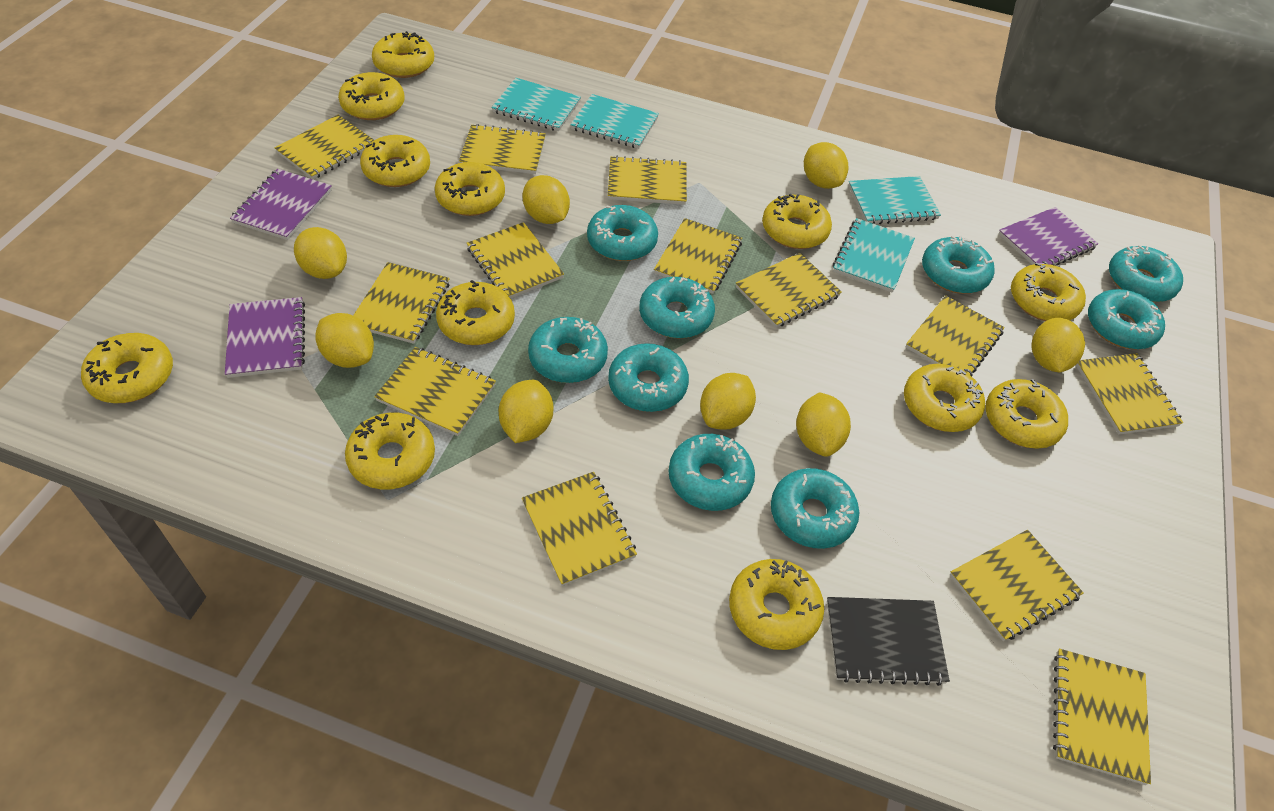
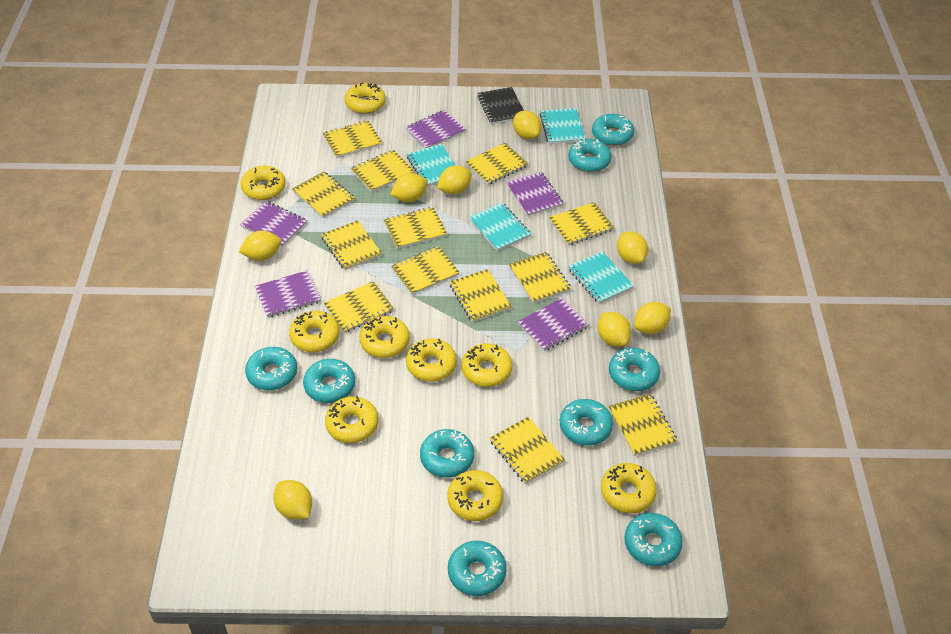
purple notebook: 3 -> 5
yellow donut: 12 -> 9

